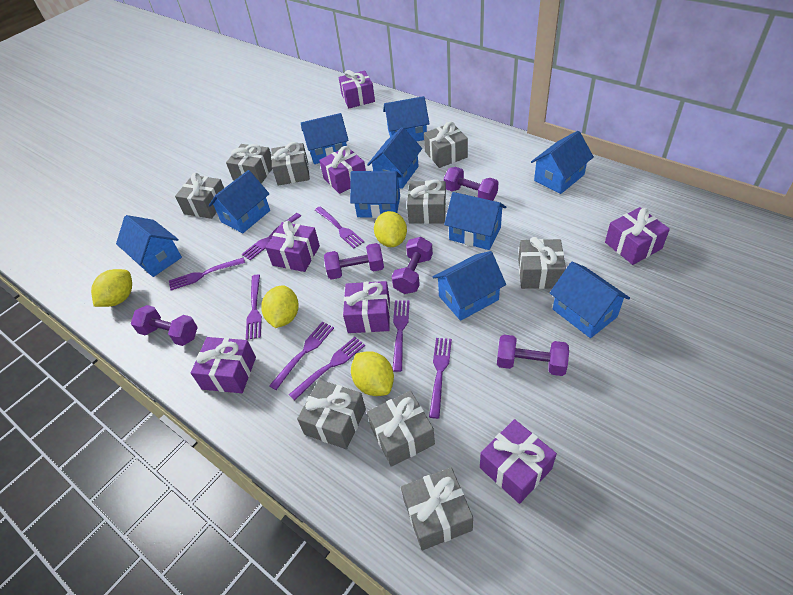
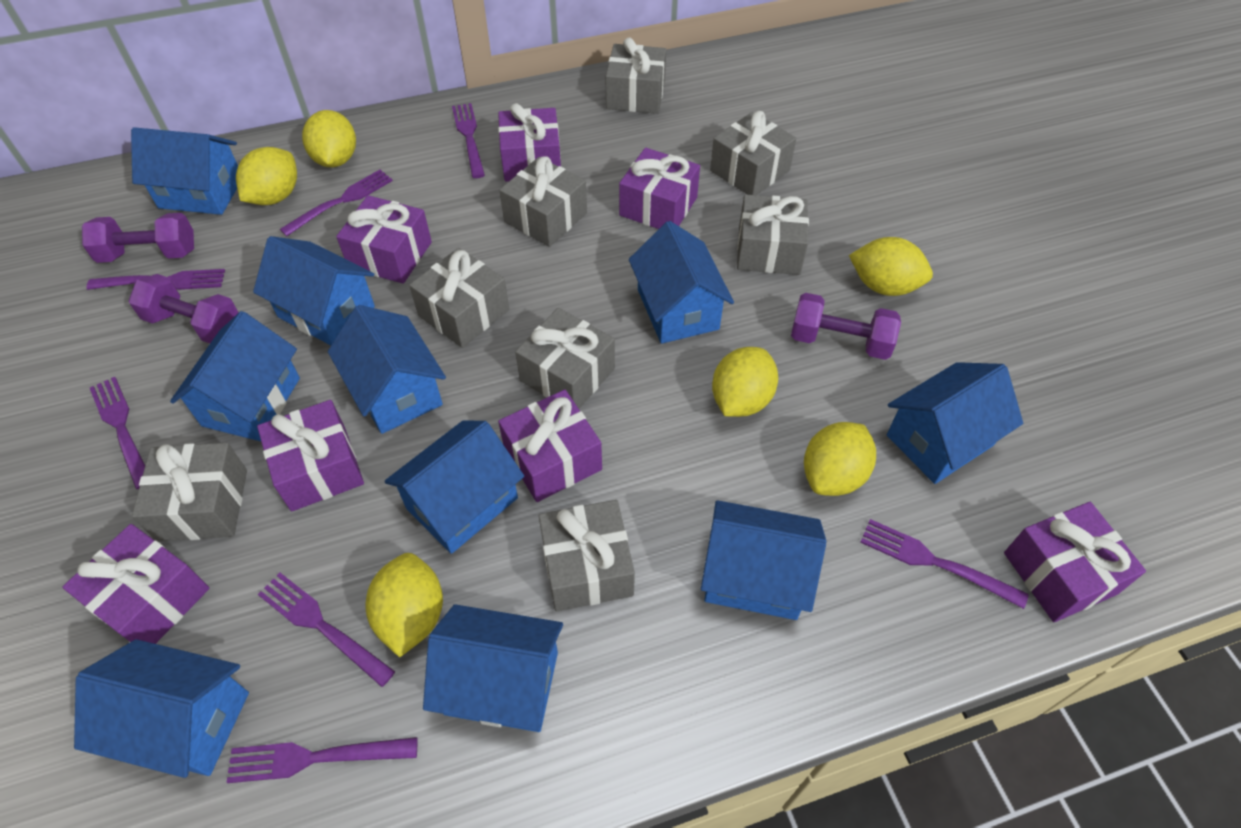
grey gift: 9 -> 8
purple dumbbell: 5 -> 3
purple fork: 8 -> 7
yellow lemon: 4 -> 6

